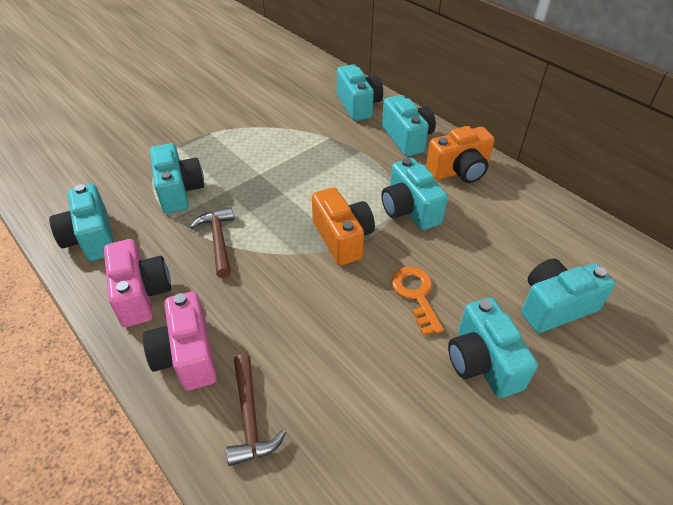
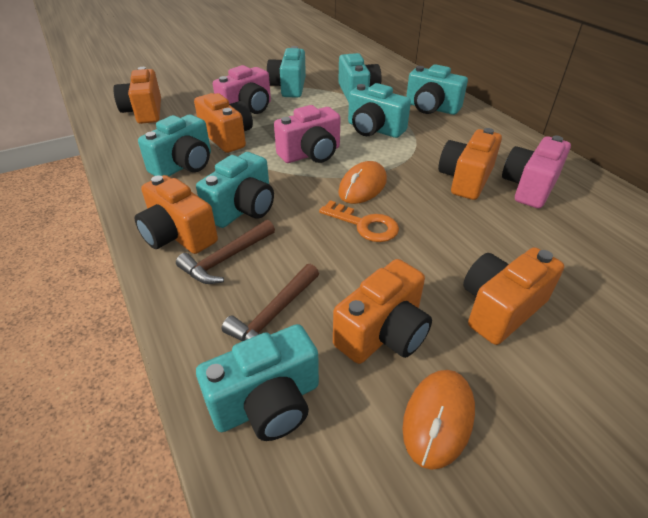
orange camera: 2 -> 6
orange mouse: 0 -> 2
pink camera: 2 -> 3

